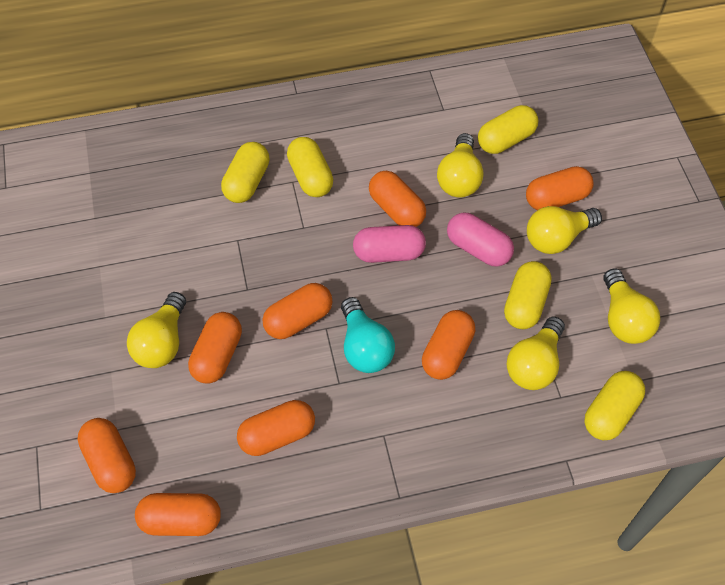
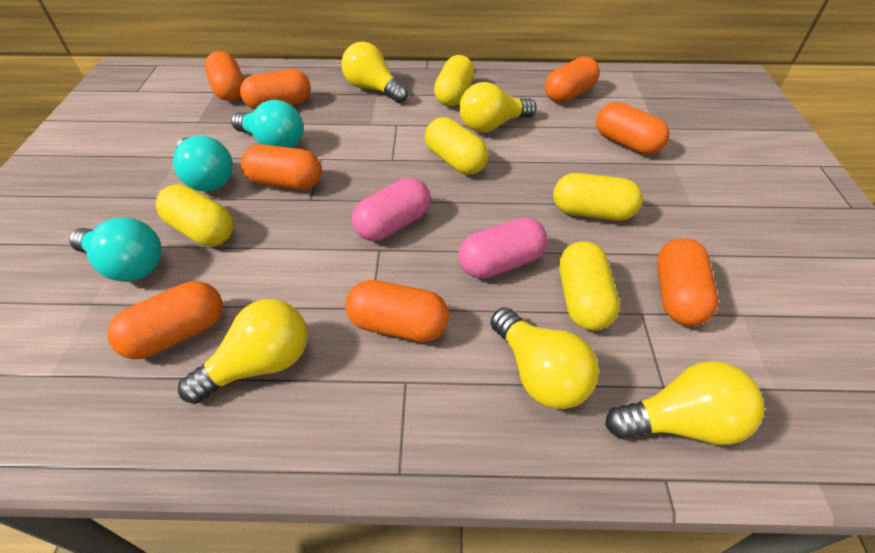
turquoise light bulb: 1 -> 3

